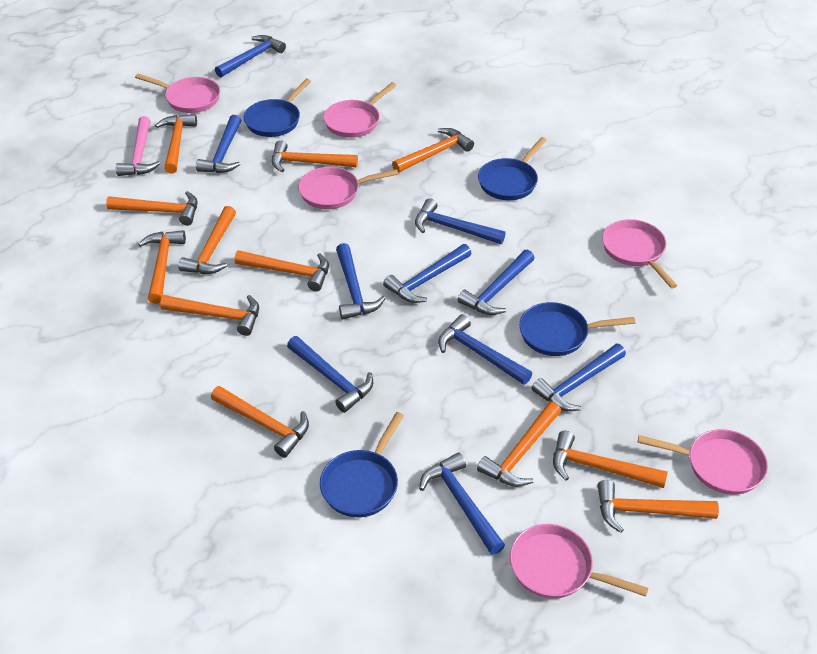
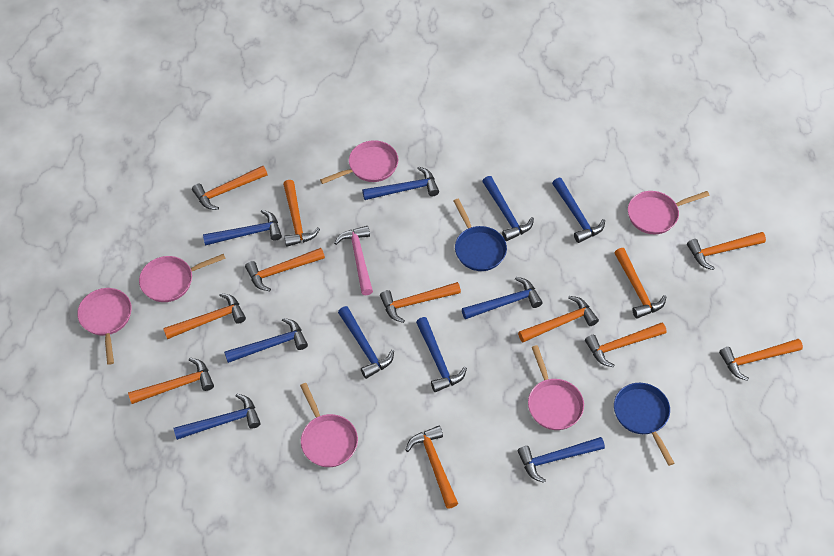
blue pan: 4 -> 2

